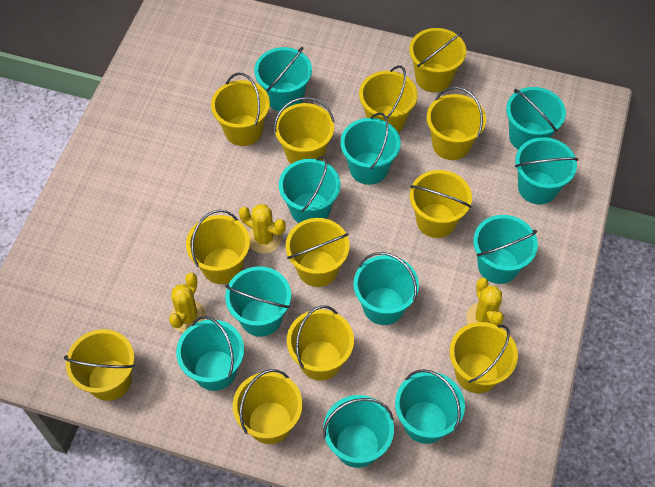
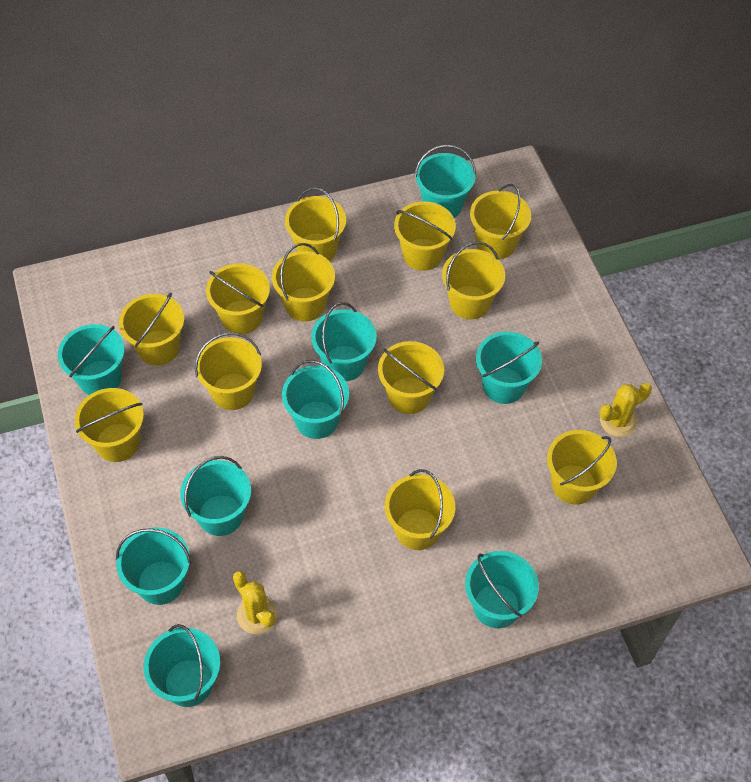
turquoise bucket: 11 -> 9
yellow cactus: 3 -> 2

